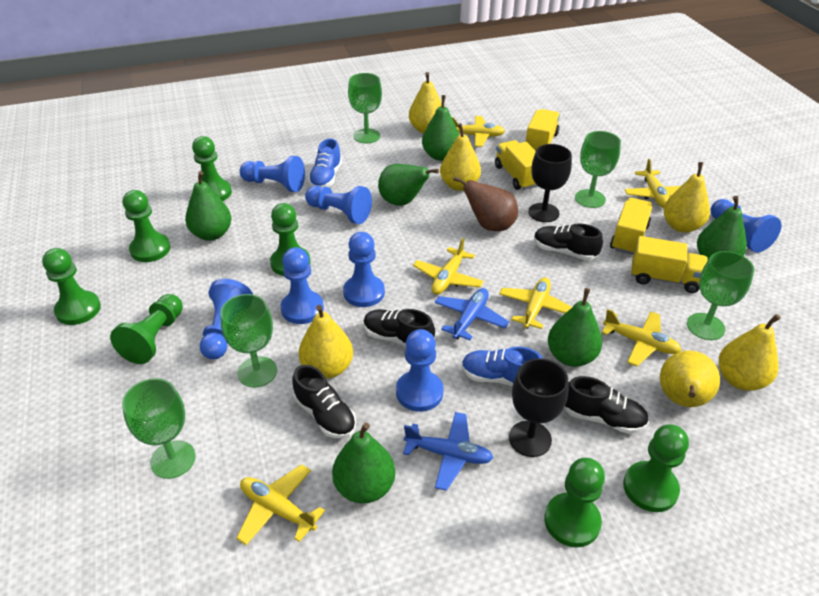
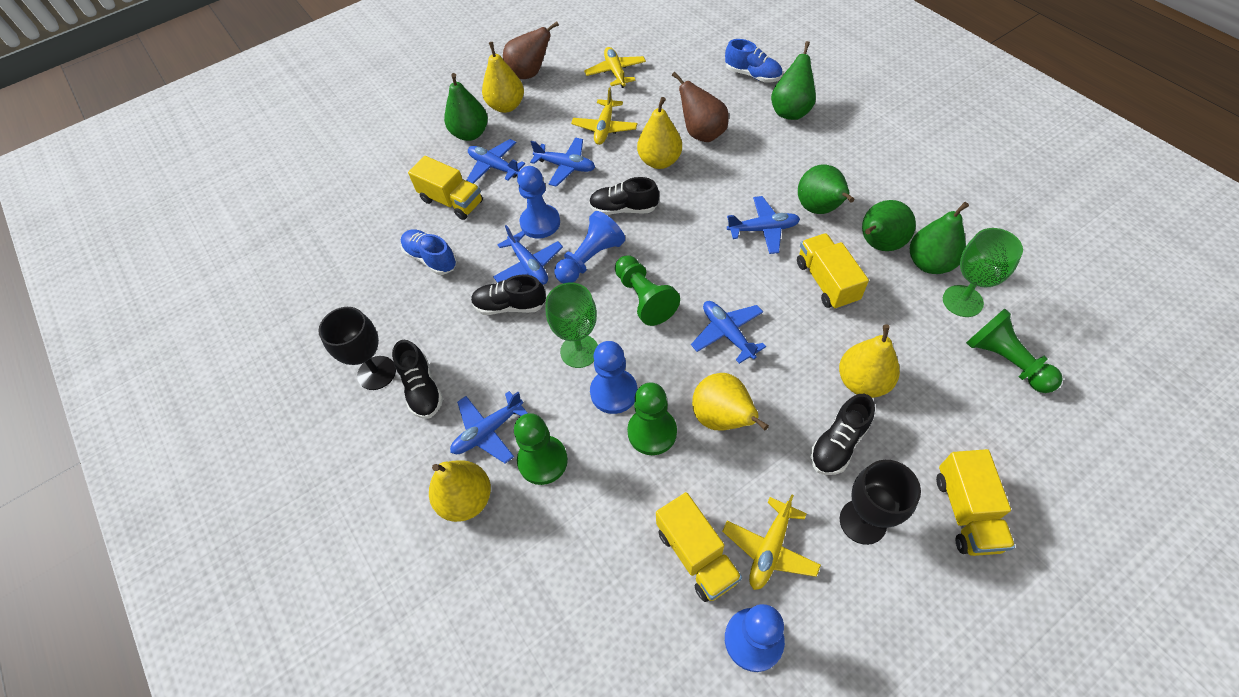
blue pawn: 7 -> 4
blue plane: 2 -> 6
brown pear: 1 -> 2
green goblet: 5 -> 2
green pawn: 7 -> 4
green pear: 6 -> 5
yellow pear: 6 -> 5
yellow plane: 6 -> 3

